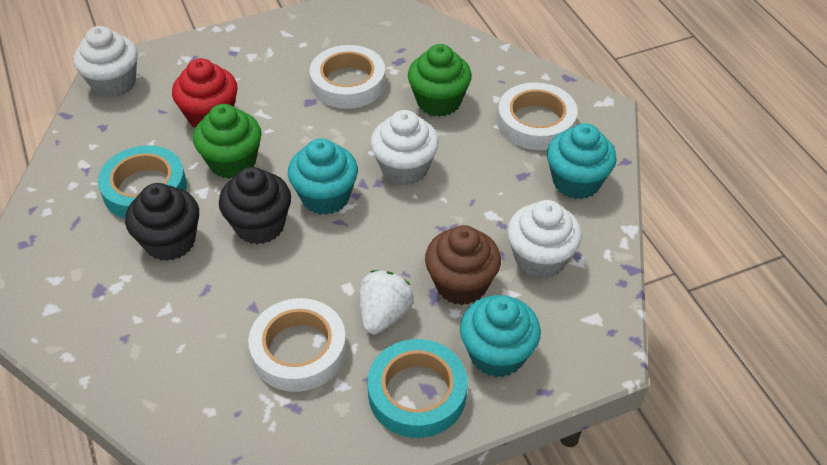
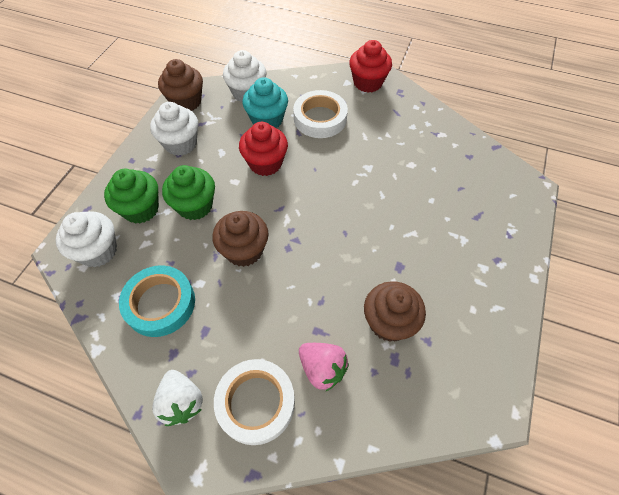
black cupcake: 2 -> 0
brown cupcake: 1 -> 3
pink strawberry: 0 -> 1
red cupcake: 1 -> 2
turquoise cupcake: 3 -> 1
turquoise tape: 2 -> 1
white tape: 3 -> 2

